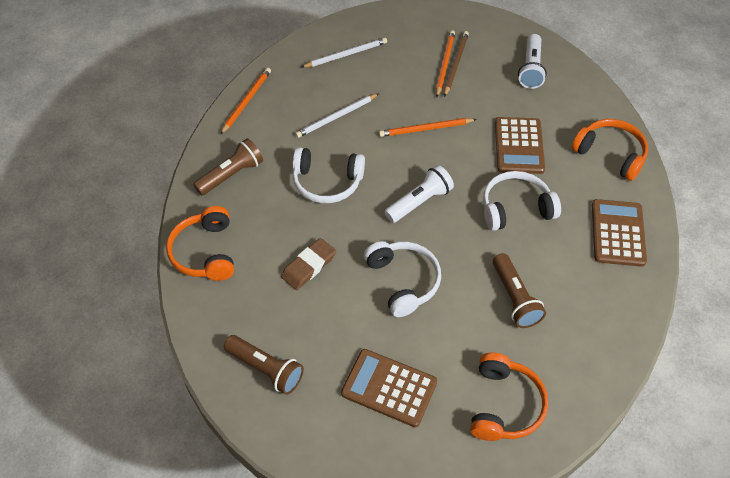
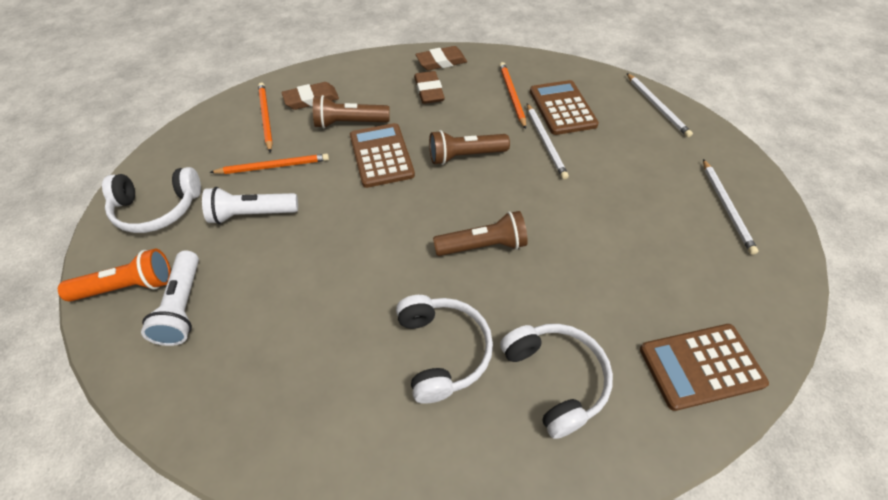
brown eraser: 1 -> 3
brown pencil: 1 -> 0
orange flashlight: 0 -> 1
orange headphones: 3 -> 0
white pencil: 2 -> 3

